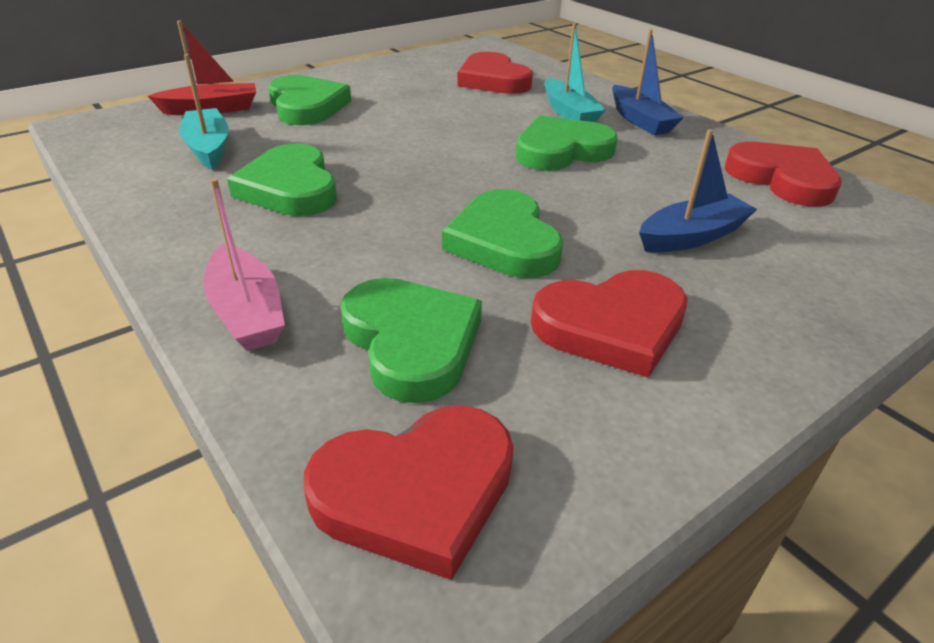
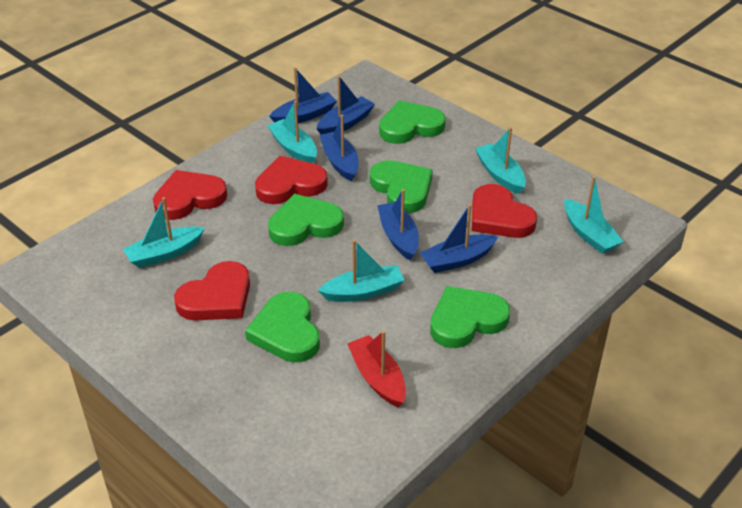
blue boat: 2 -> 5
pink boat: 1 -> 0
turquoise boat: 2 -> 5

